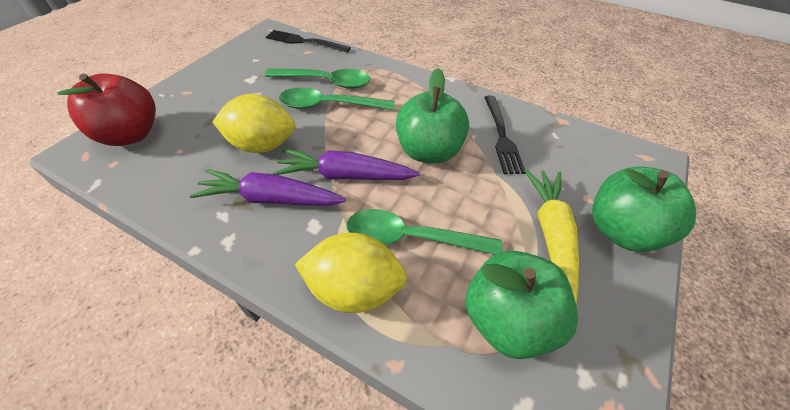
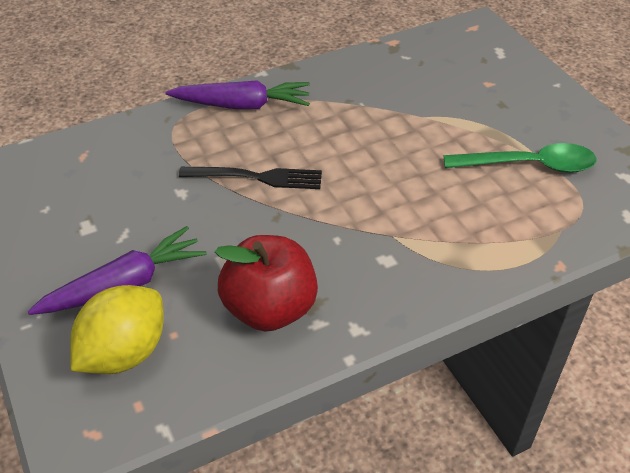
black fork: 2 -> 1
green apple: 3 -> 0
green spoon: 3 -> 1
yellow carrot: 1 -> 0
yellow lemon: 2 -> 1

